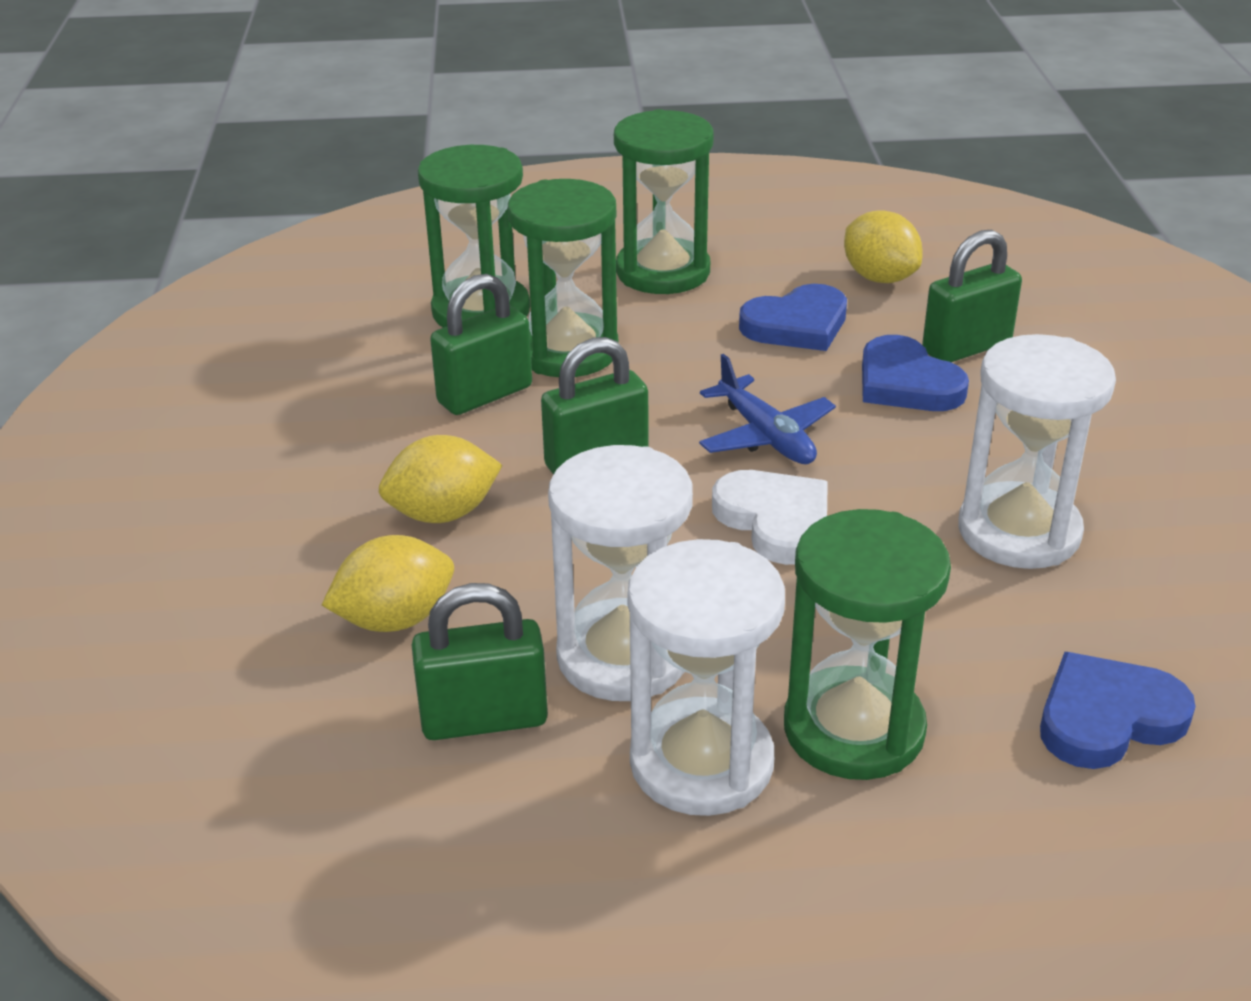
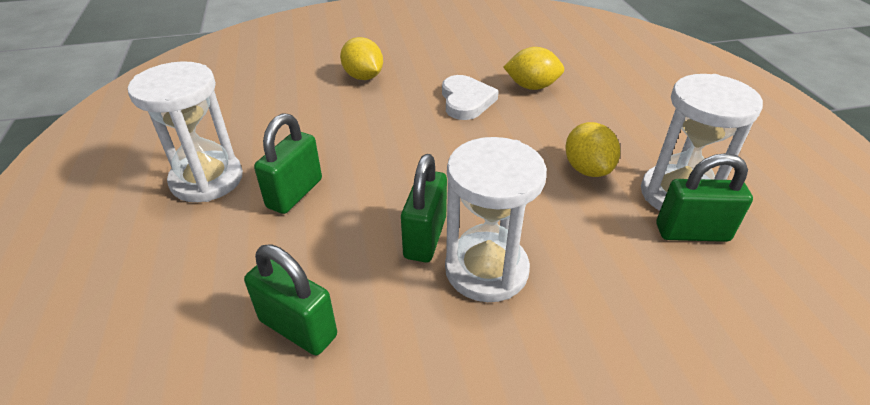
blue heart: 3 -> 0
blue plane: 1 -> 0
green hourglass: 4 -> 0

